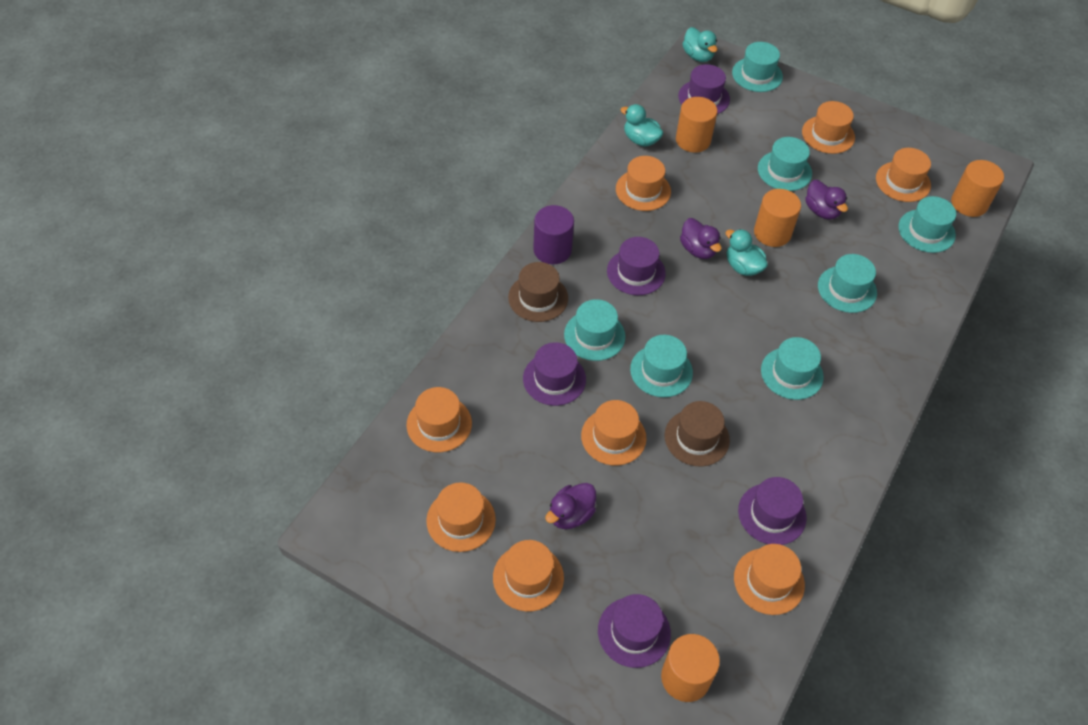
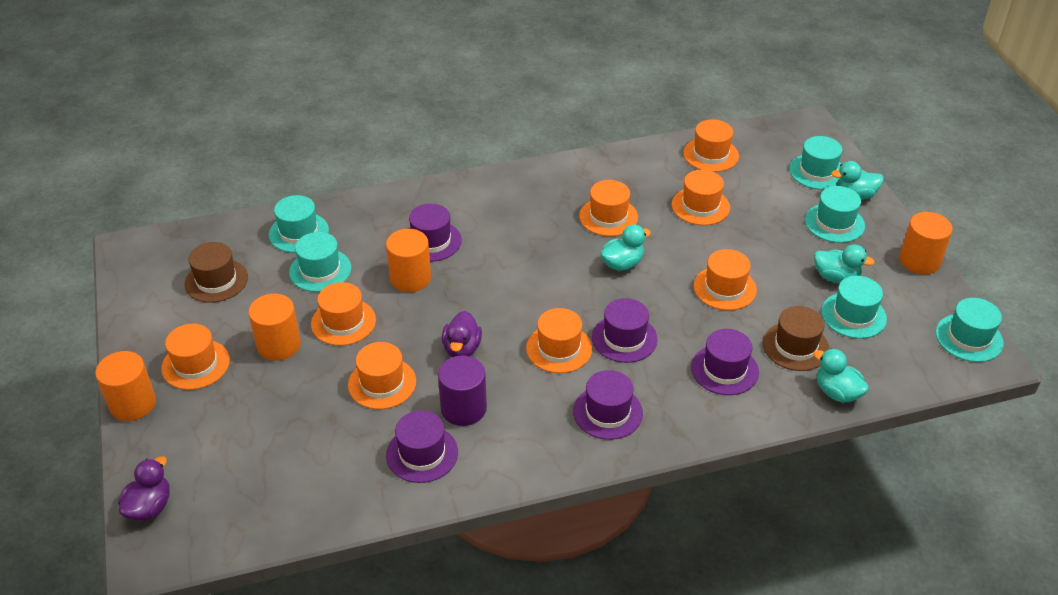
purple duck: 3 -> 2
turquoise duck: 3 -> 4
turquoise hat: 7 -> 6

